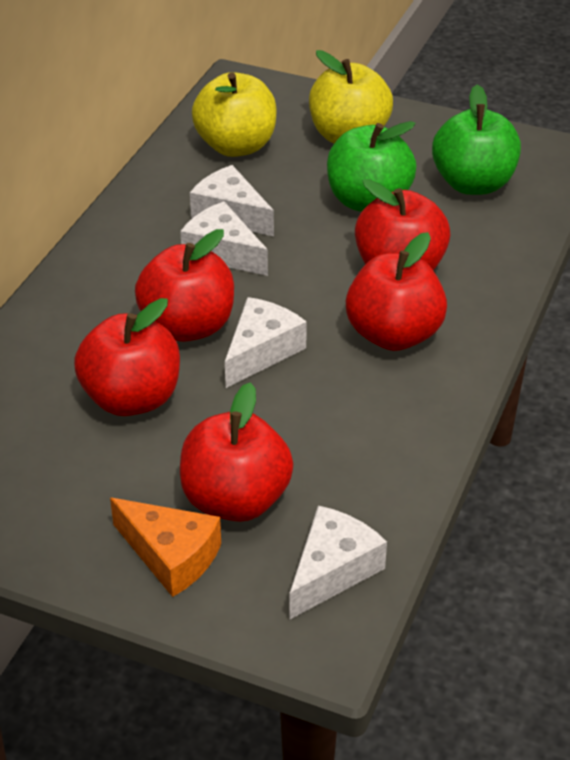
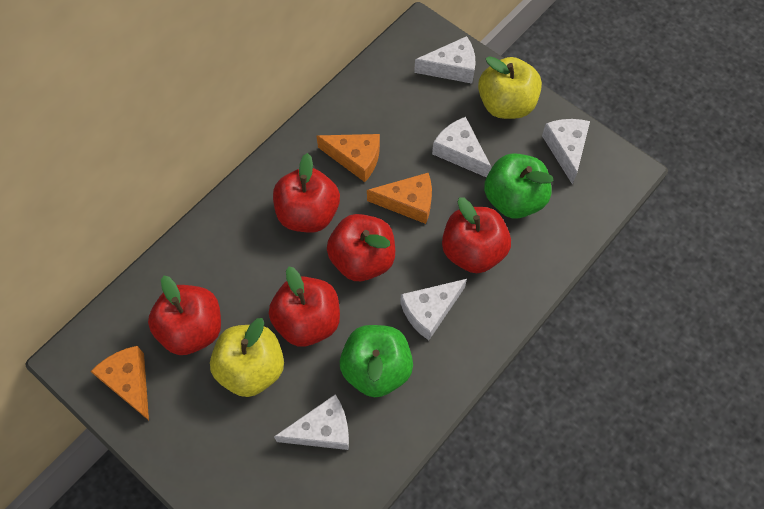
orange cheese: 1 -> 3
white cheese: 4 -> 5

